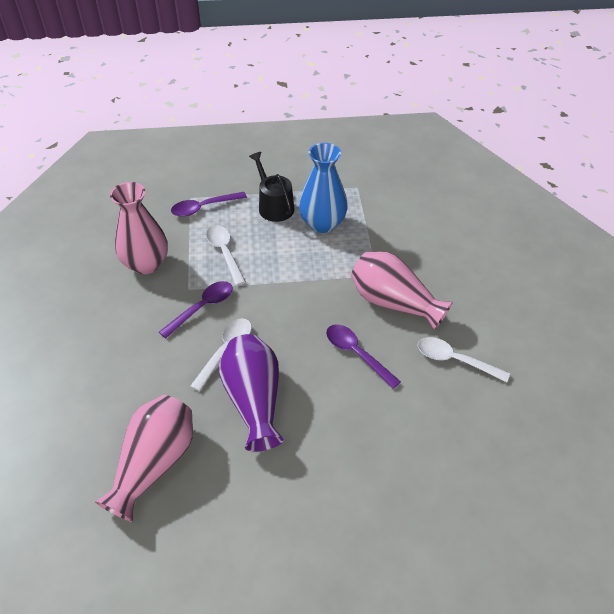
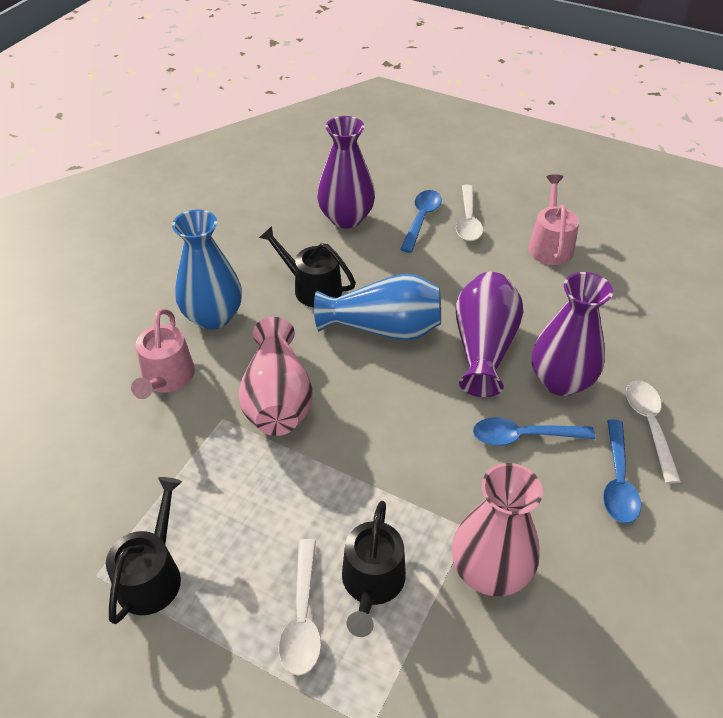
black watering can: 1 -> 3
blue spoon: 0 -> 3
blue vase: 1 -> 2
pink vase: 3 -> 2
pink watering can: 0 -> 2
purple spoon: 3 -> 0
purple vase: 1 -> 3

